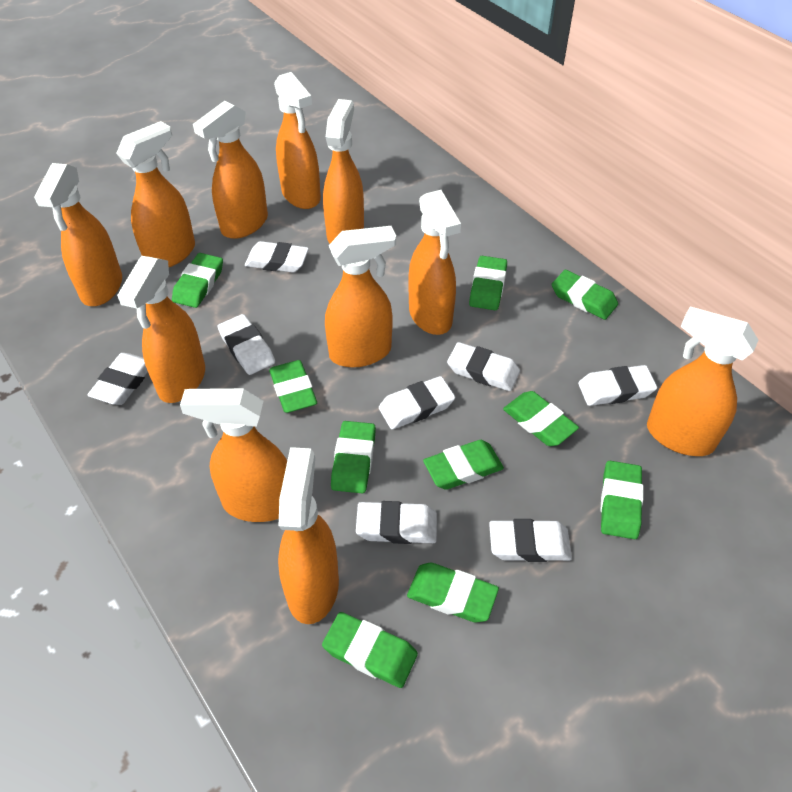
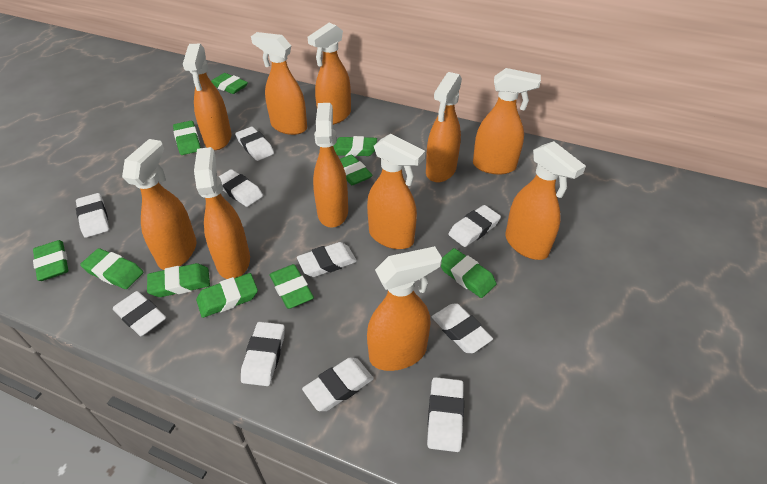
white eraser: 8 -> 10

